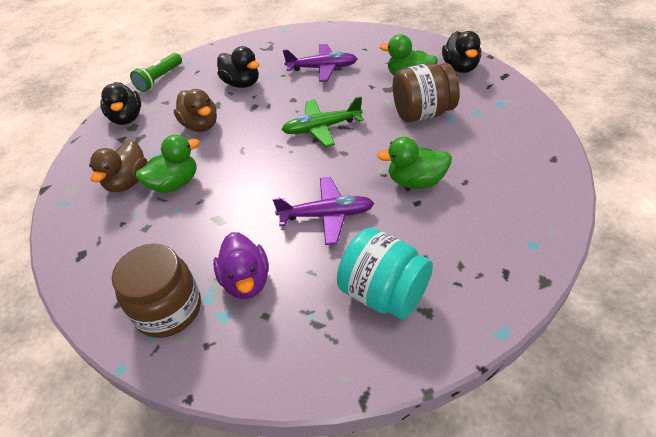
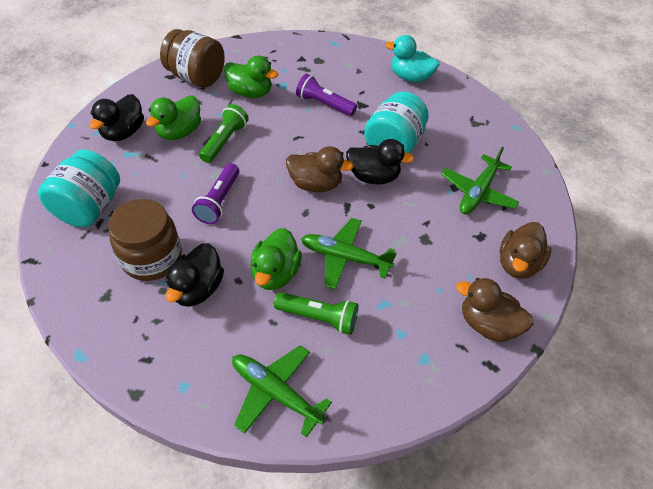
brown duck: 2 -> 3
green flashlight: 1 -> 2
green plane: 1 -> 3
purple duck: 1 -> 0
purple flashlight: 0 -> 2
purple plane: 2 -> 0
turquoise duck: 0 -> 1
turquoise jar: 1 -> 2

